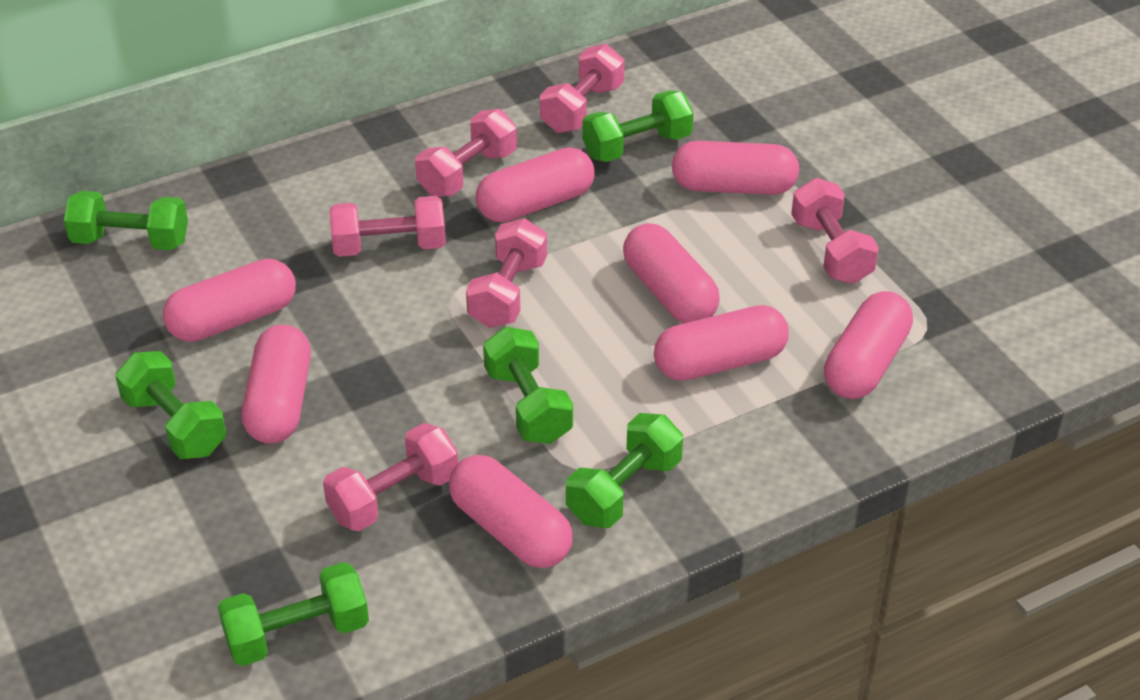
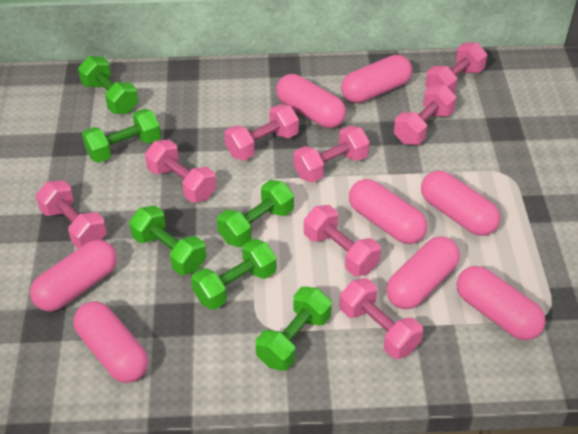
pink dumbbell: 6 -> 8

